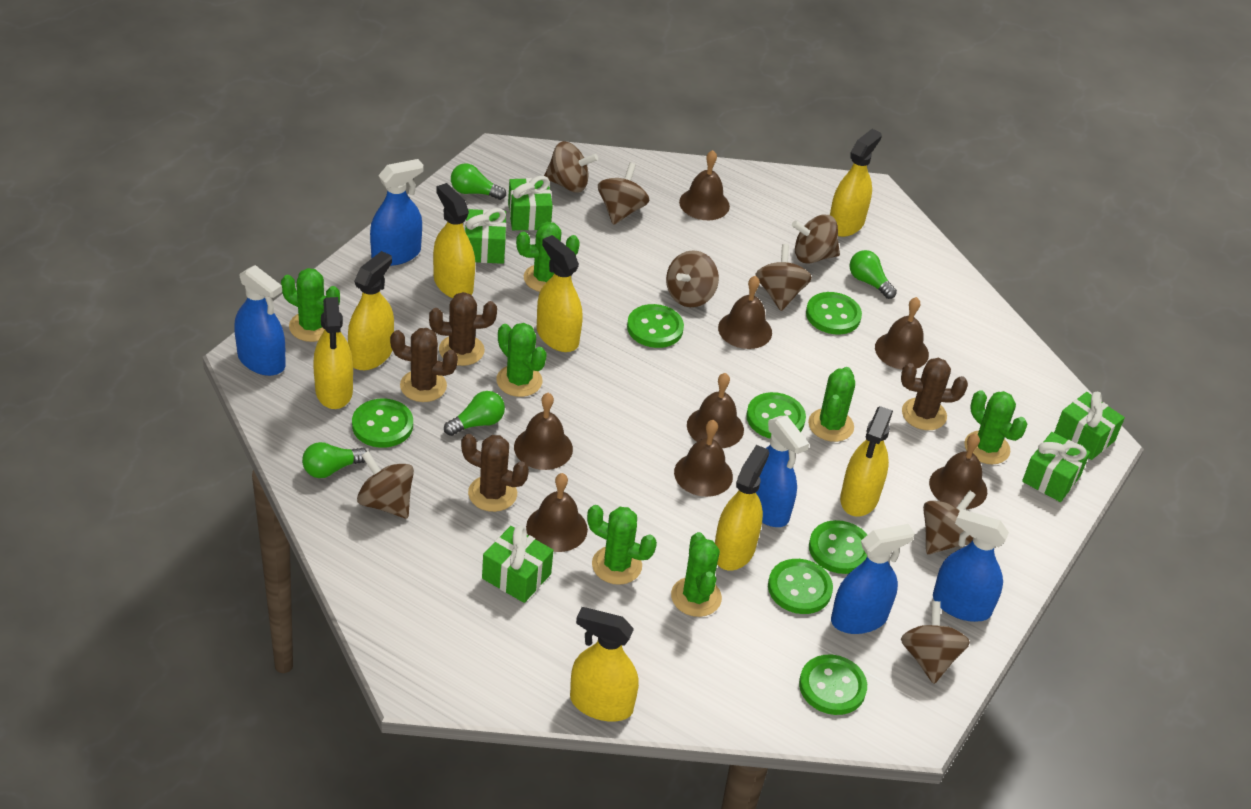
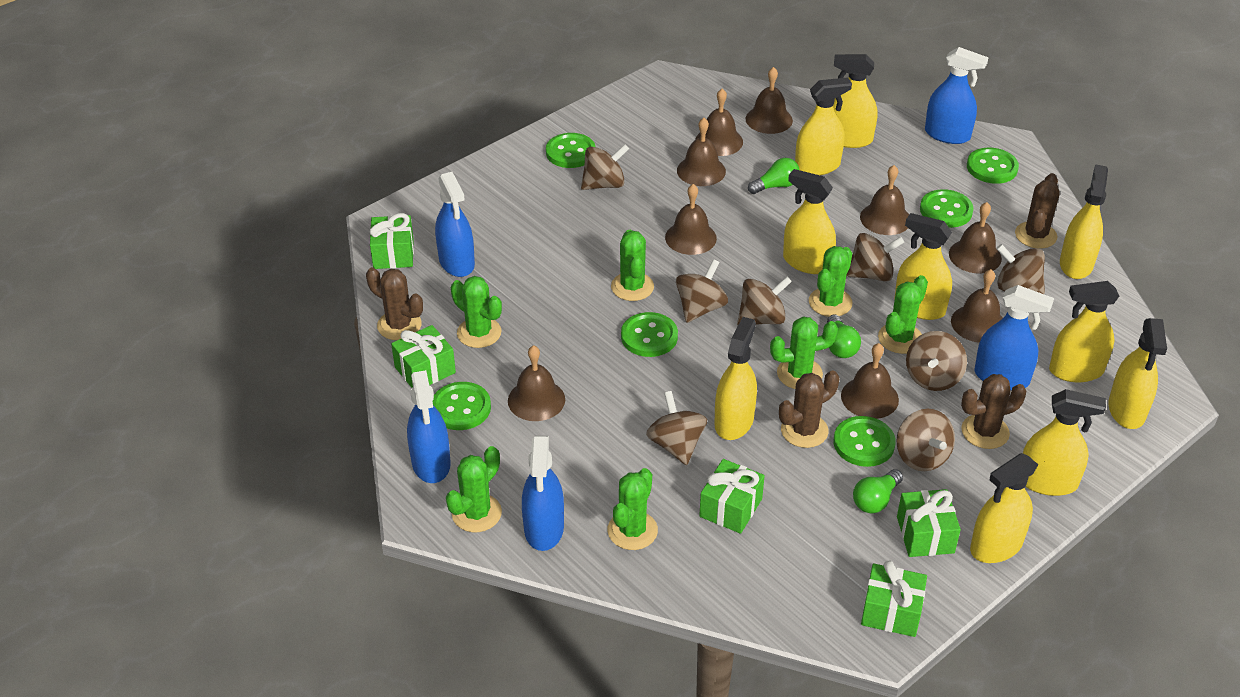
brown bell: 8 -> 9
green button: 7 -> 6
green light bulb: 4 -> 3
yellow spray bottle: 8 -> 10

